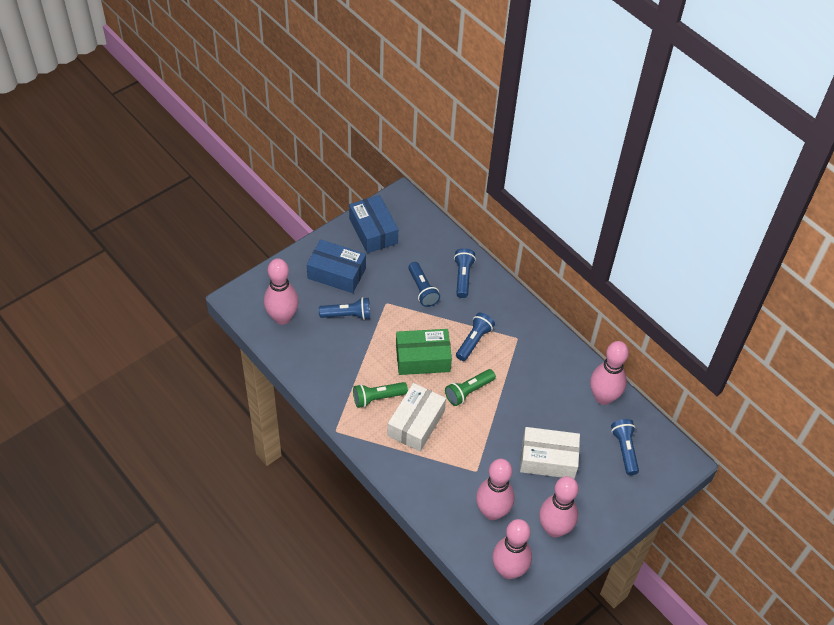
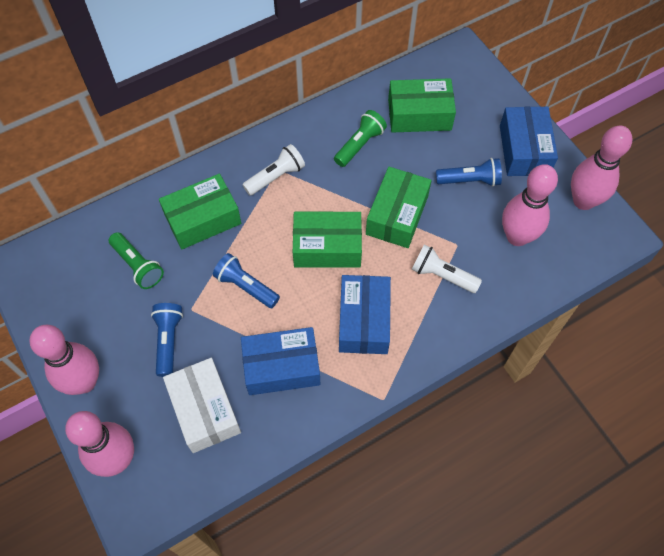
blue box: 2 -> 3
blue flashlight: 5 -> 3
green box: 1 -> 4
pink bowling pin: 5 -> 4
white box: 2 -> 1
white flashlight: 0 -> 2

